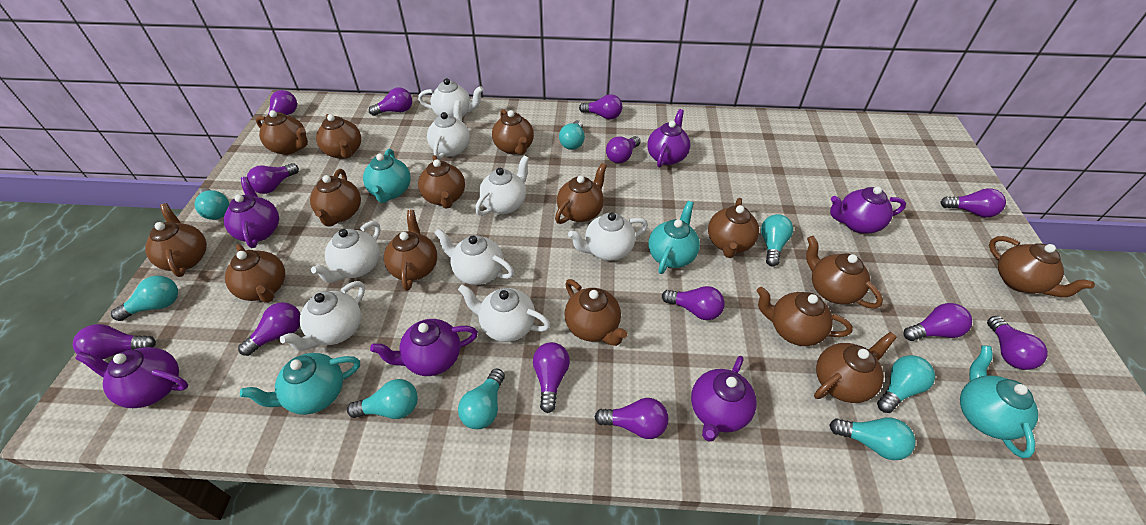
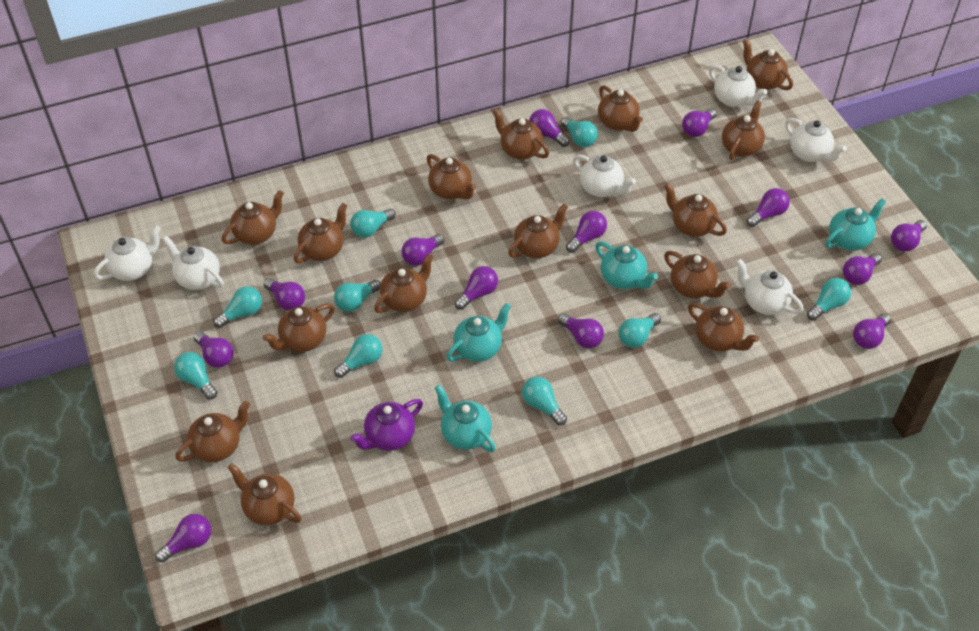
purple teapot: 6 -> 1
turquoise light bulb: 8 -> 9
white teapot: 8 -> 6

